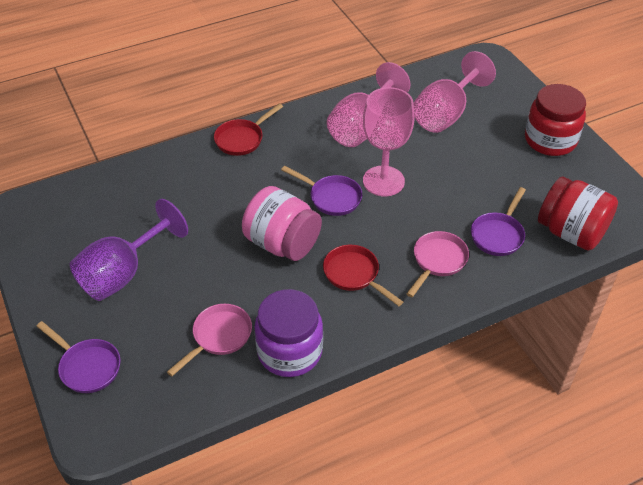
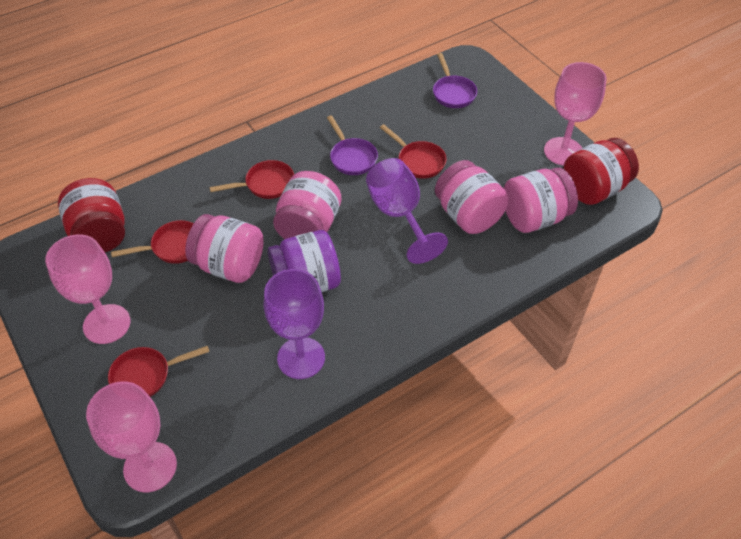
pink jar: 1 -> 4
pink pan: 2 -> 0
purple goblet: 1 -> 2
purple pan: 3 -> 2
red pan: 2 -> 4

